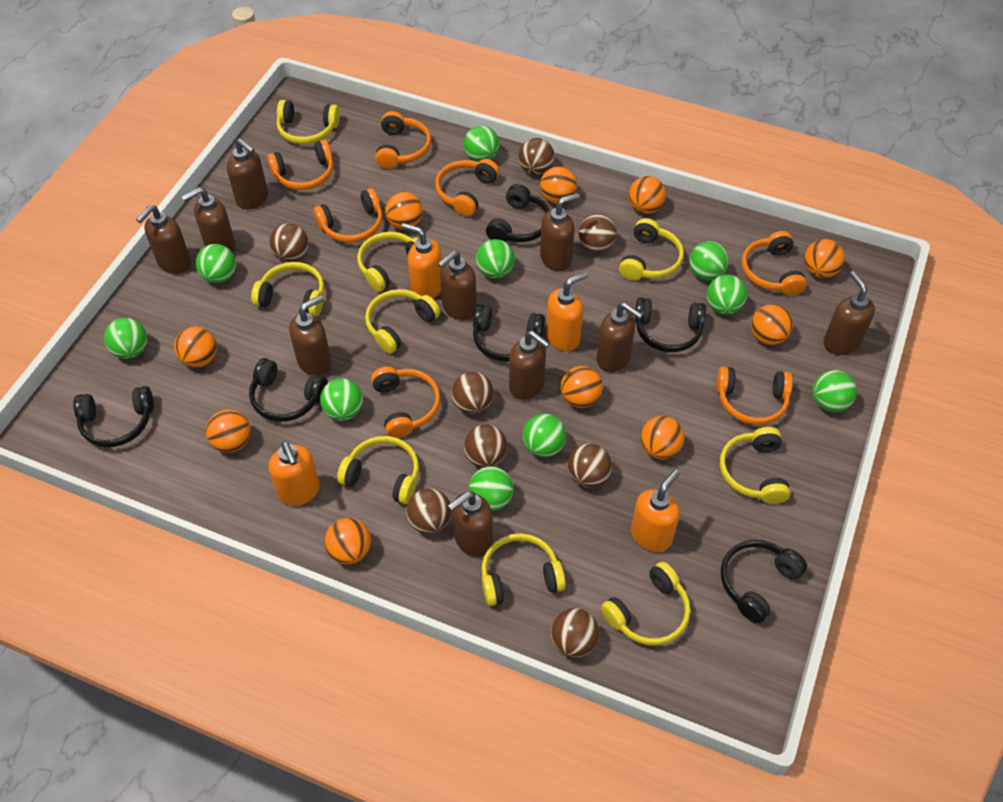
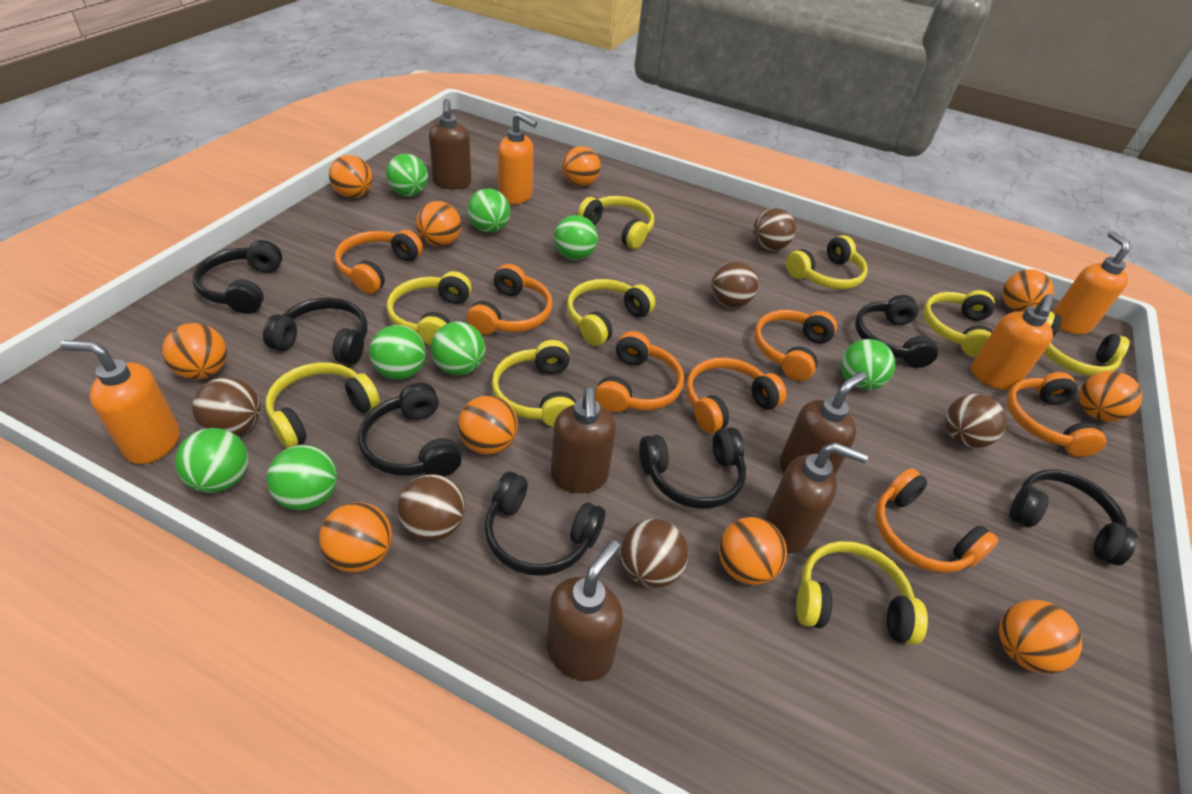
black headphones: 6 -> 7
brown ball: 8 -> 6
brown soap dispenser: 10 -> 5
green ball: 10 -> 8

